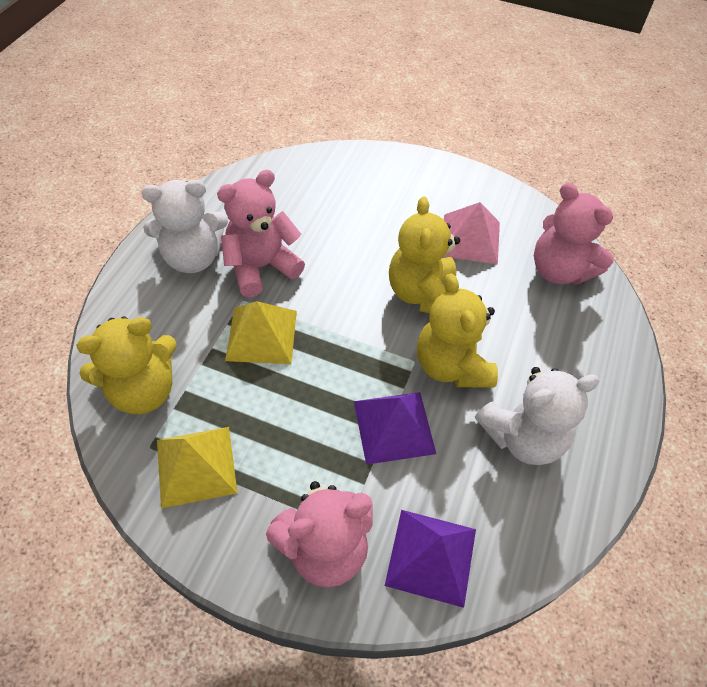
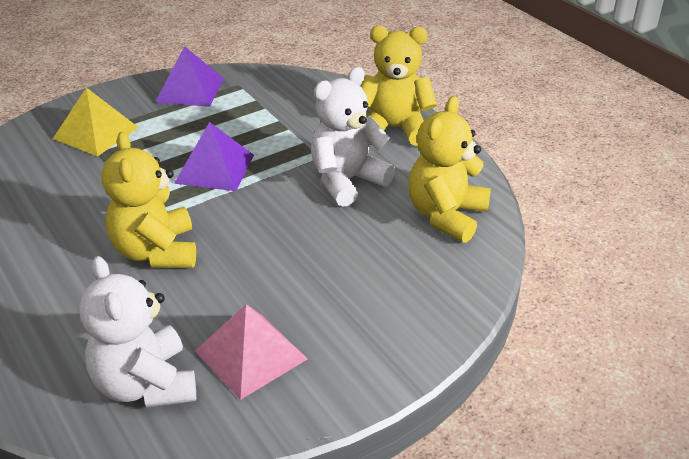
pink teddy bear: 3 -> 0
yellow pyramid: 2 -> 1

